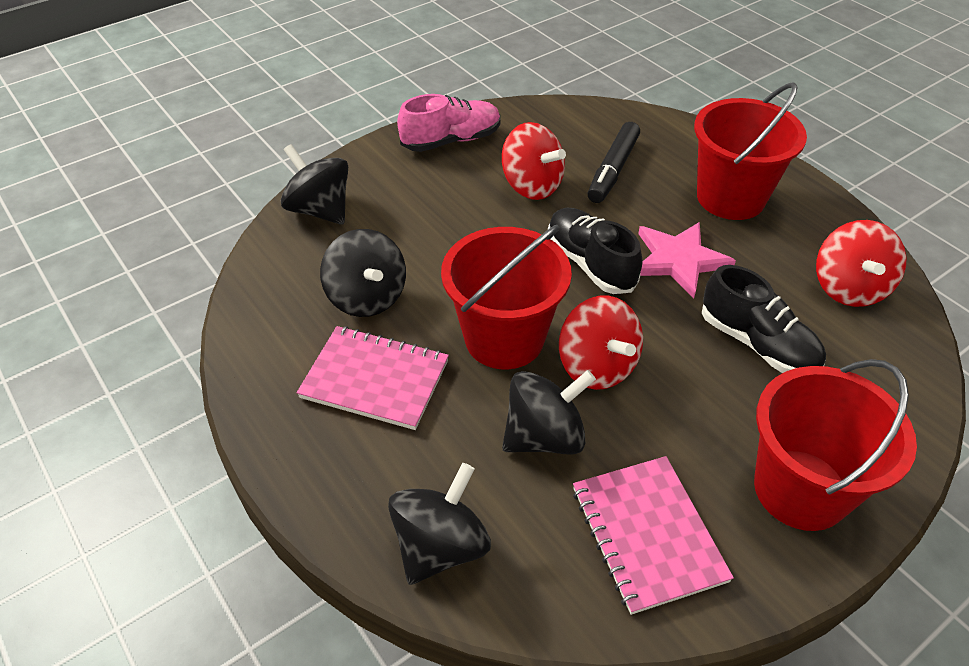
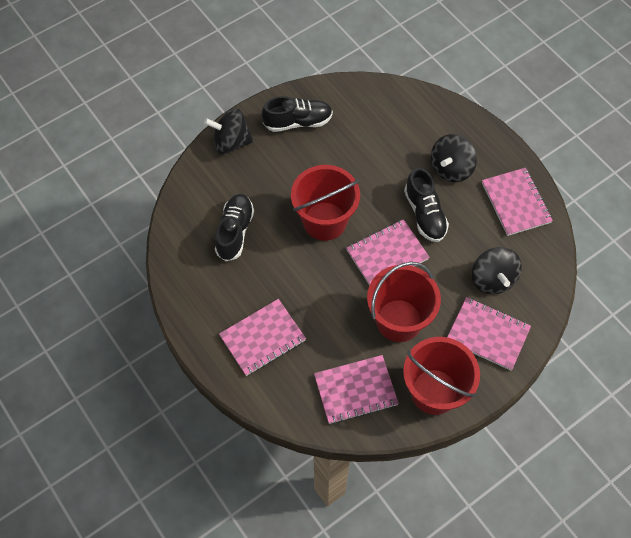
black marker: 1 -> 0
black shoe: 2 -> 3
black spinning top: 4 -> 3
pink notebook: 2 -> 5
pink shoe: 1 -> 0
pink star: 1 -> 0
red spinning top: 3 -> 0

